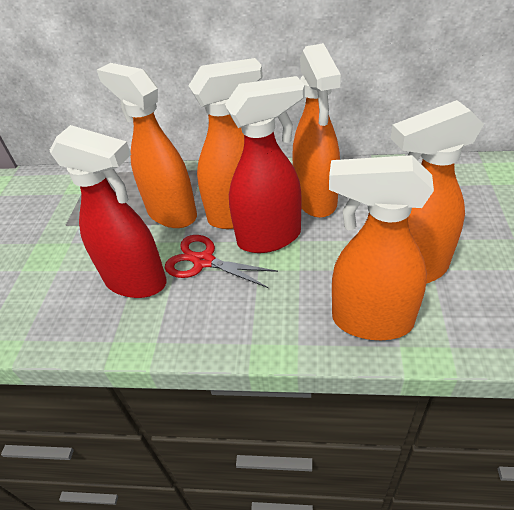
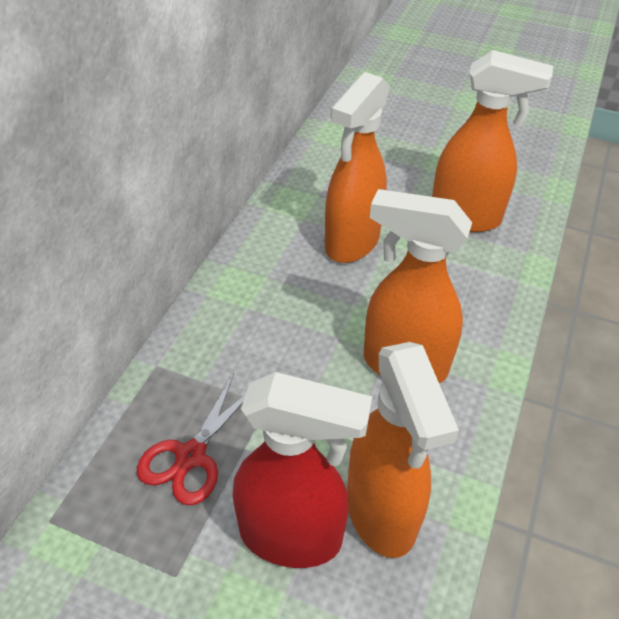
orange spray bottle: 5 -> 4
red spray bottle: 2 -> 1

